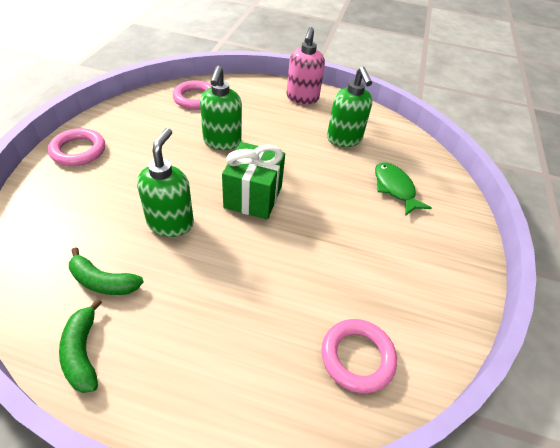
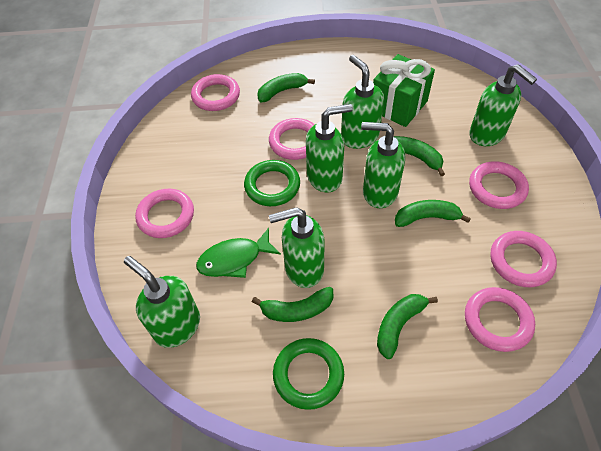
green banana: 2 -> 5
green ring: 0 -> 2
green soap dispenser: 3 -> 6
pink ring: 3 -> 6
pink soap dispenser: 1 -> 0

